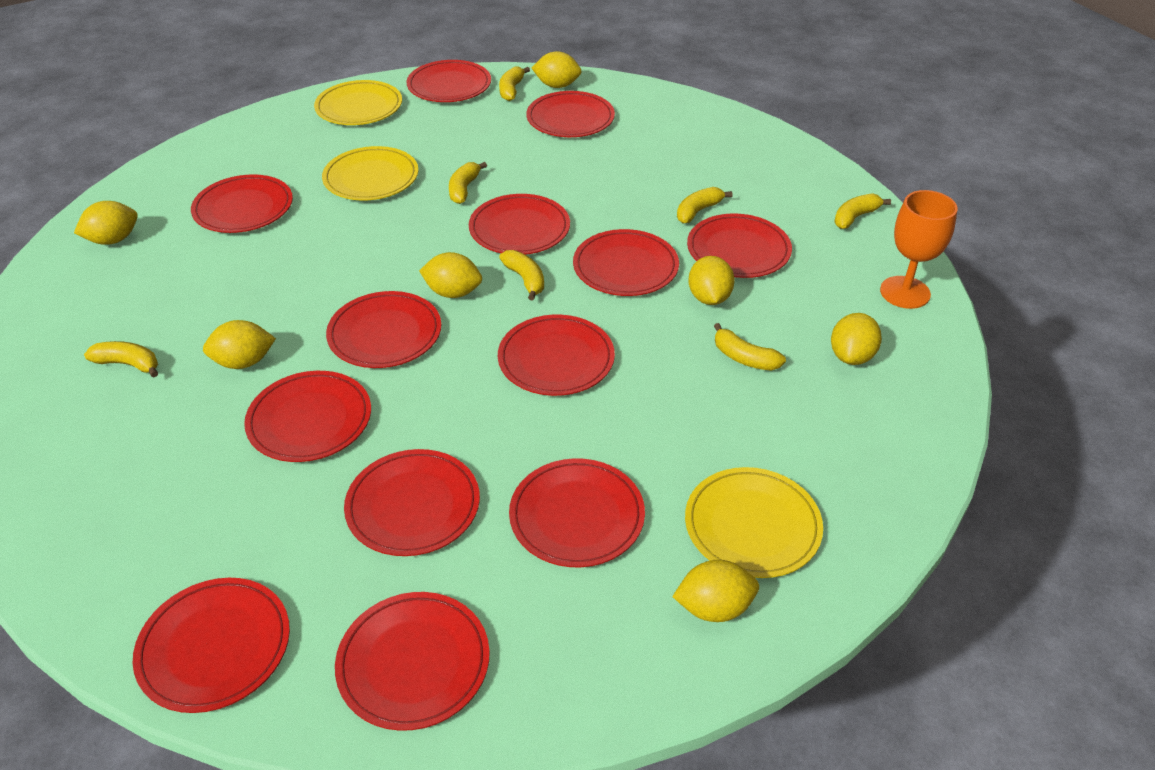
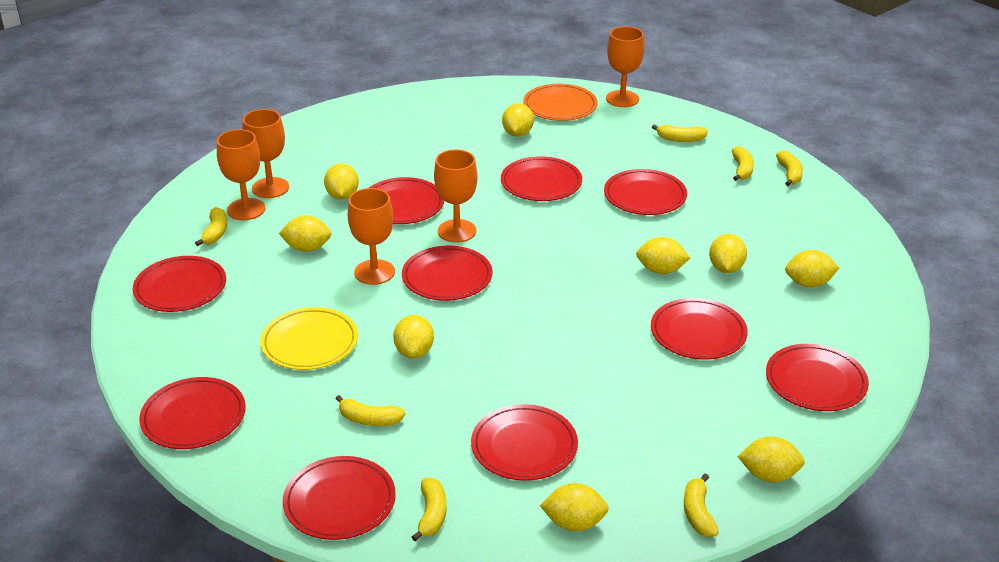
orange goblet: 1 -> 5
orange plate: 0 -> 1
red plate: 13 -> 10
yellow lemon: 7 -> 9
yellow plate: 3 -> 1

